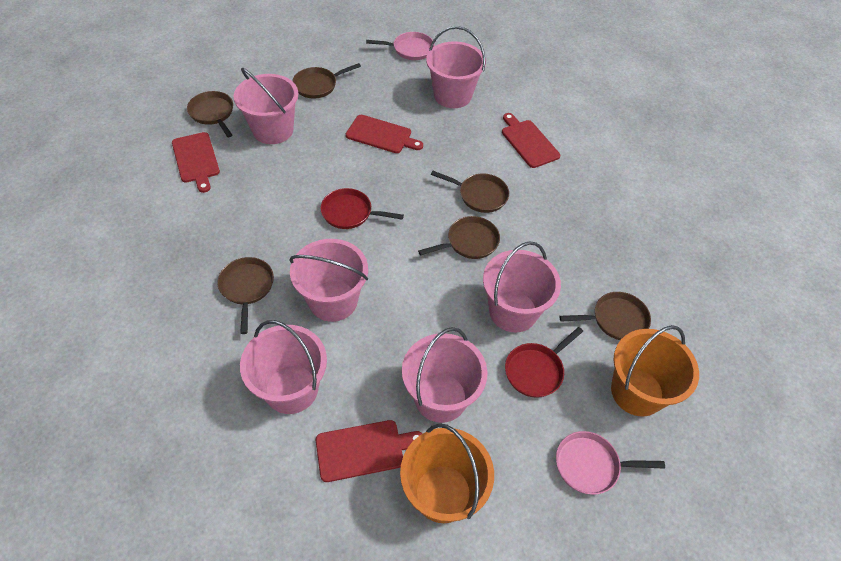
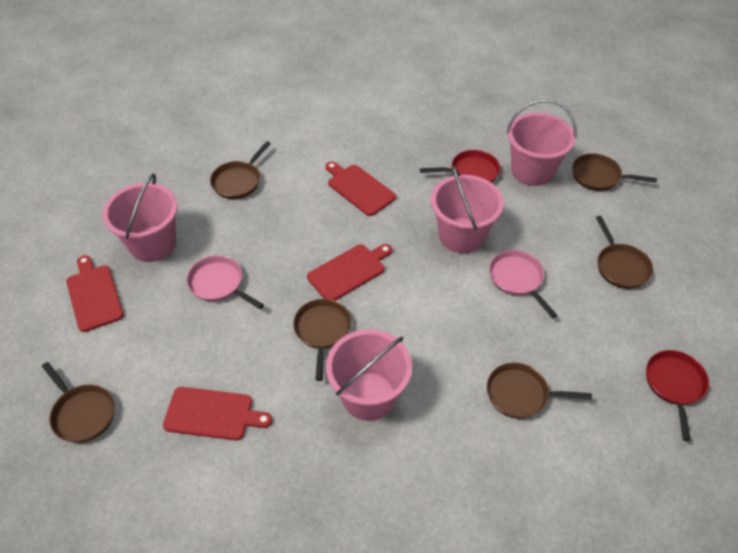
orange bucket: 2 -> 0
pink bucket: 6 -> 4

